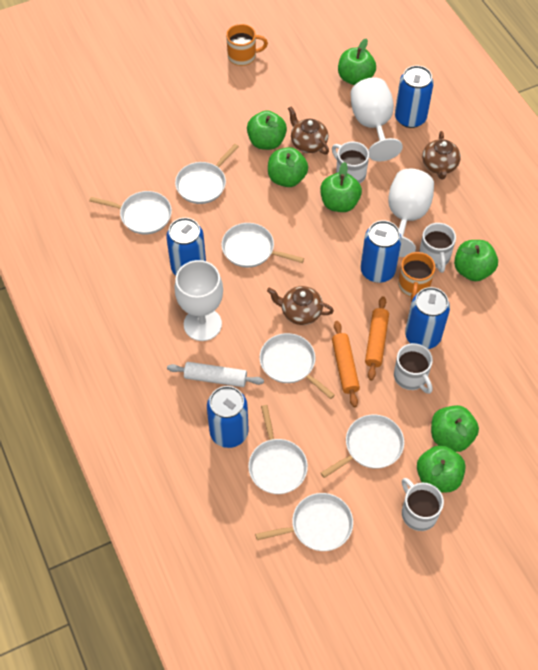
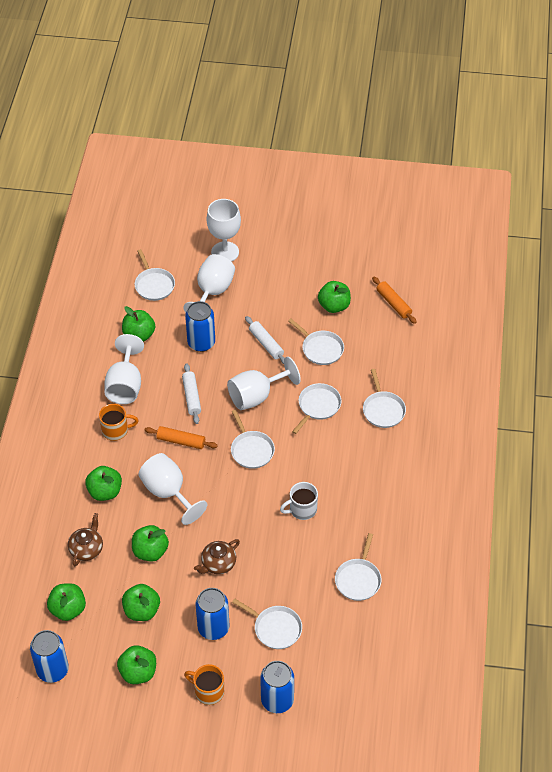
blue can: 5 -> 4
brown teapot: 3 -> 2
white goblet: 3 -> 5
white mug: 4 -> 1
white rolling pin: 1 -> 2

